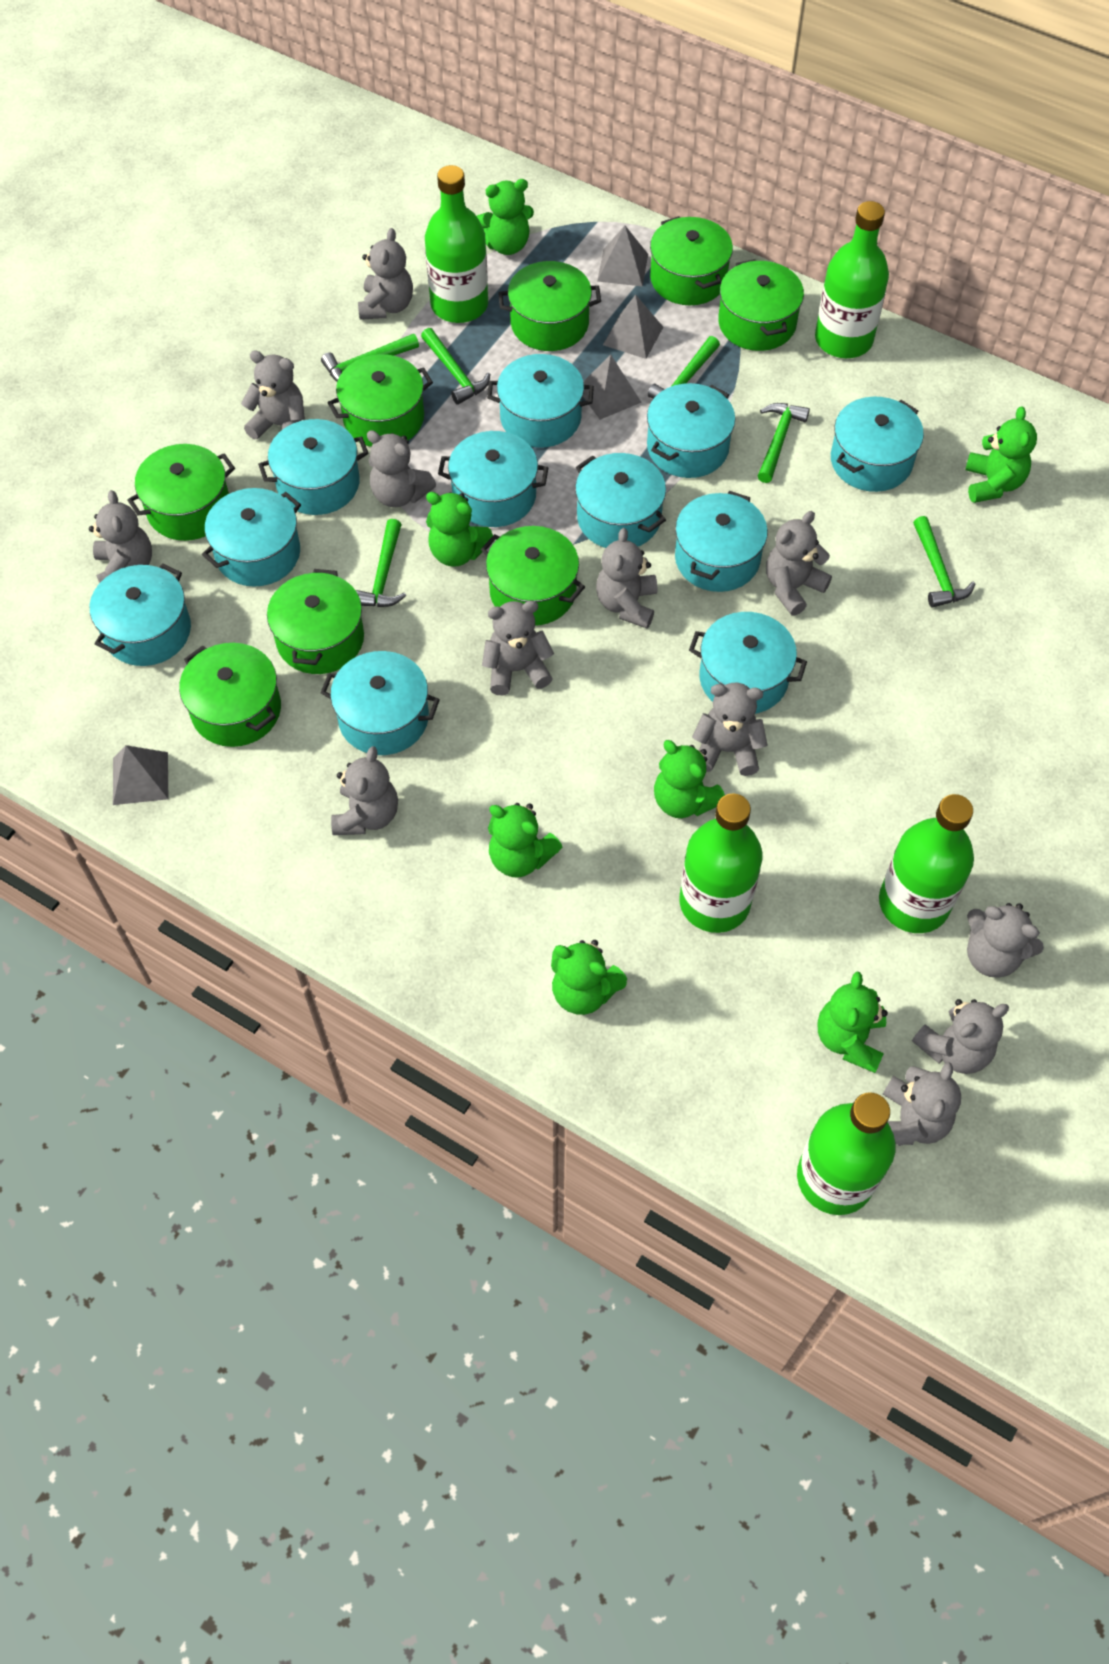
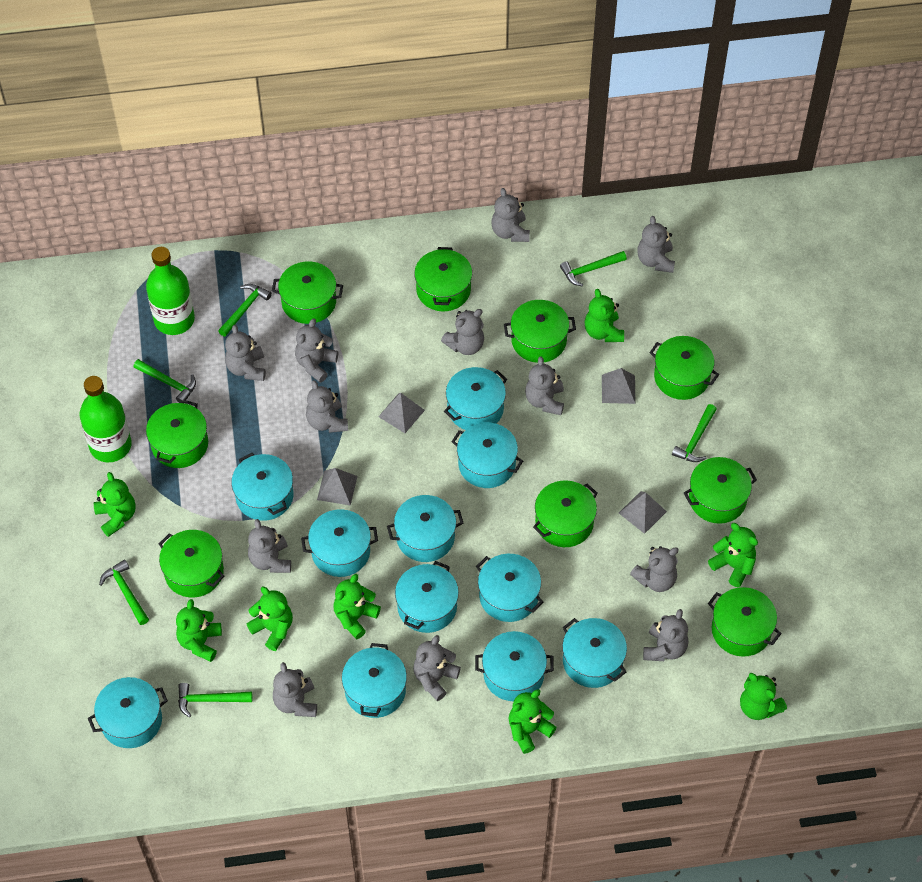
green bottle: 5 -> 2
green pot: 8 -> 9
green teddy bear: 7 -> 8

